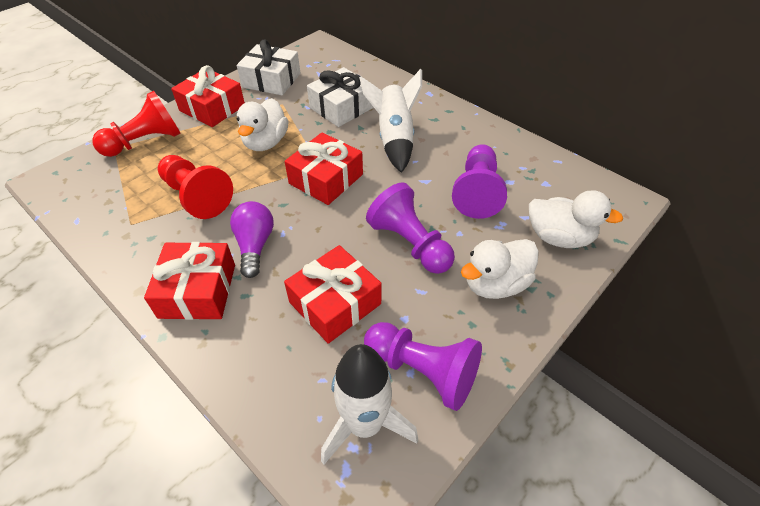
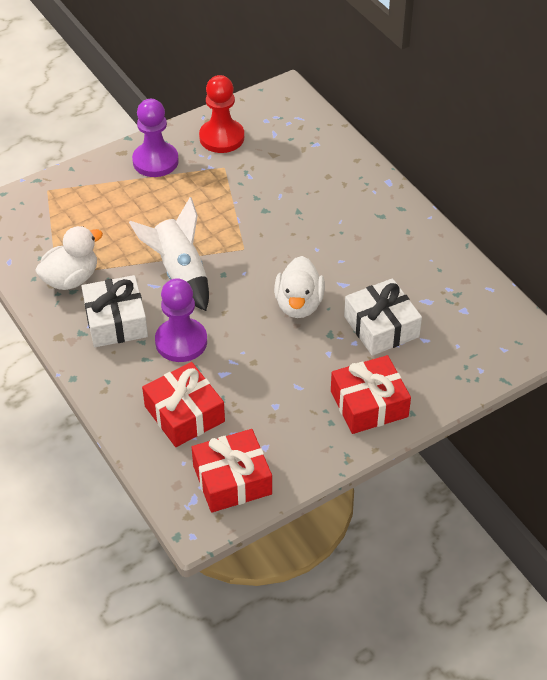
purple light bulb: 1 -> 0
purple pawn: 3 -> 2
red gift: 4 -> 3
red pawn: 2 -> 1
white duck: 3 -> 2
white rocket: 2 -> 1

